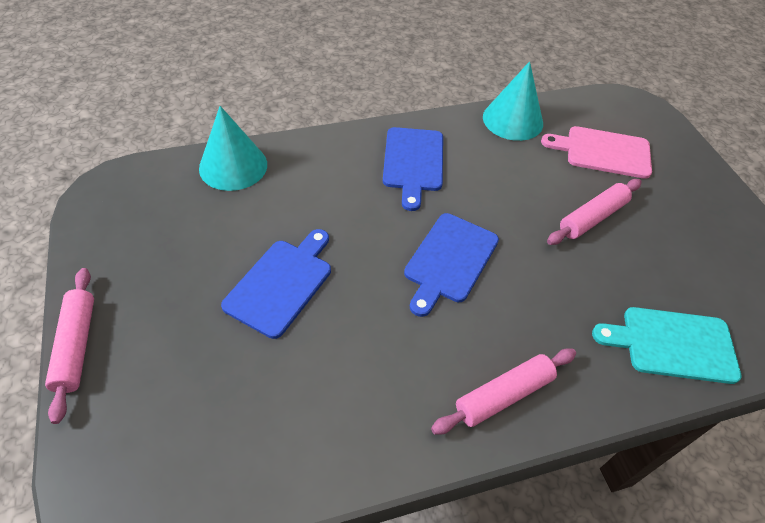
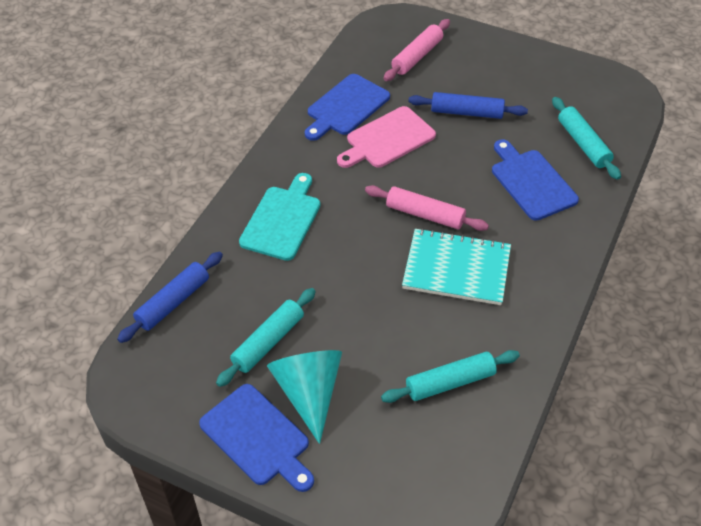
blue rolling pin: 0 -> 2
pink rolling pin: 3 -> 2
turquoise cone: 2 -> 1
turquoise notebook: 0 -> 1
turquoise rolling pin: 0 -> 3

